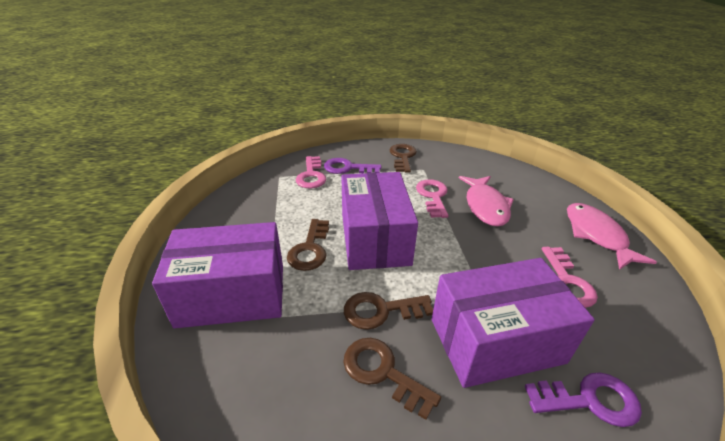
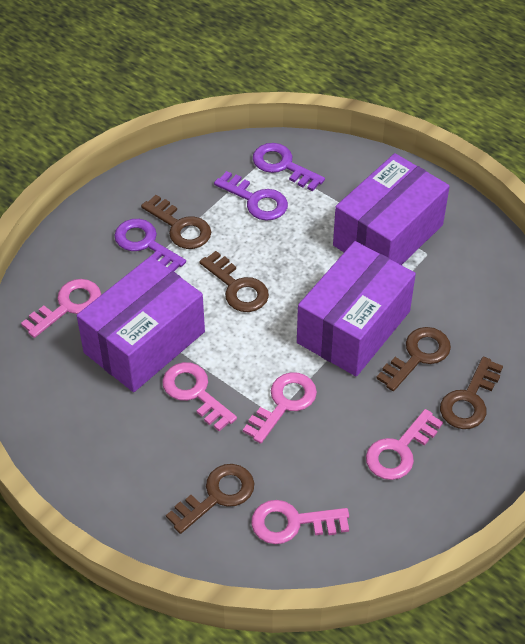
brown key: 4 -> 5
pink fish: 2 -> 0
pink key: 3 -> 5
purple key: 2 -> 3

